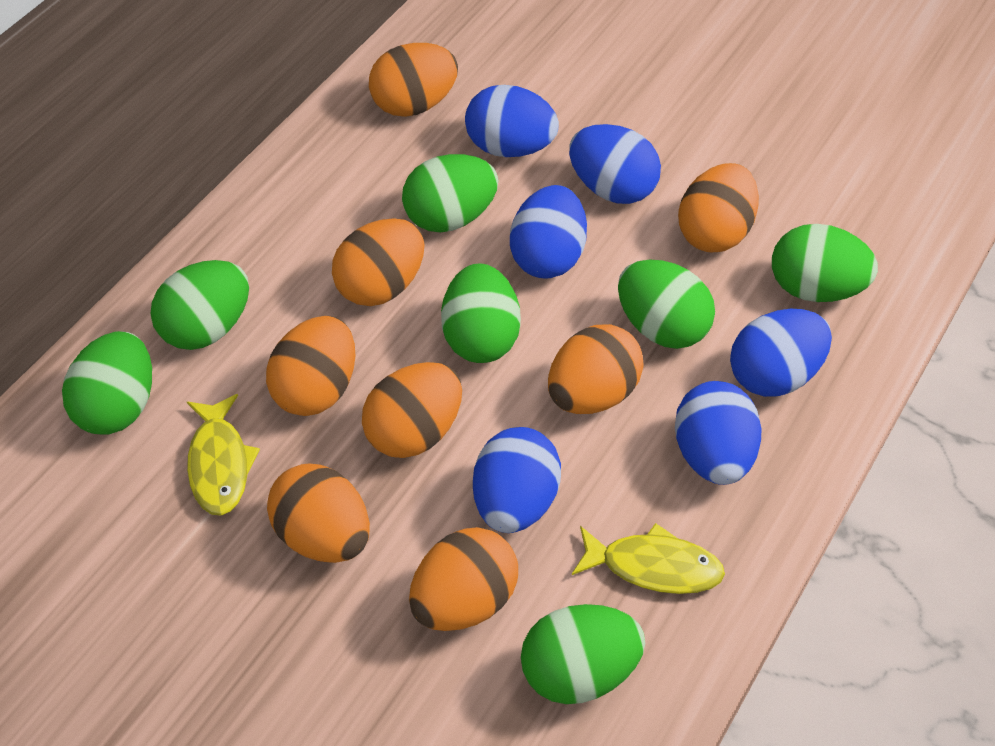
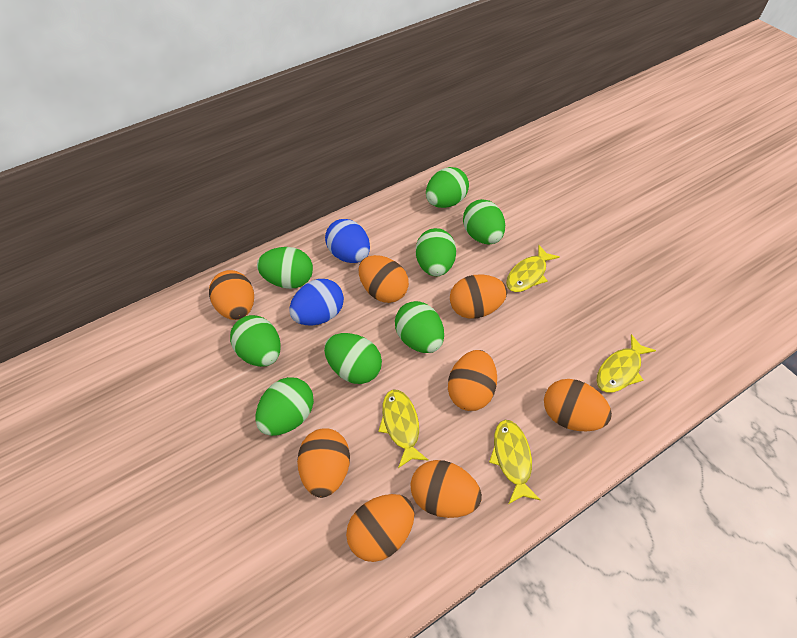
blue egg: 6 -> 2
green egg: 7 -> 8
yellow fish: 2 -> 4

